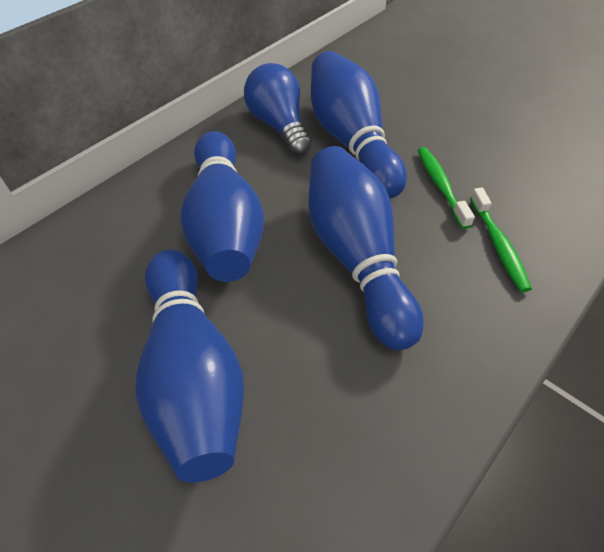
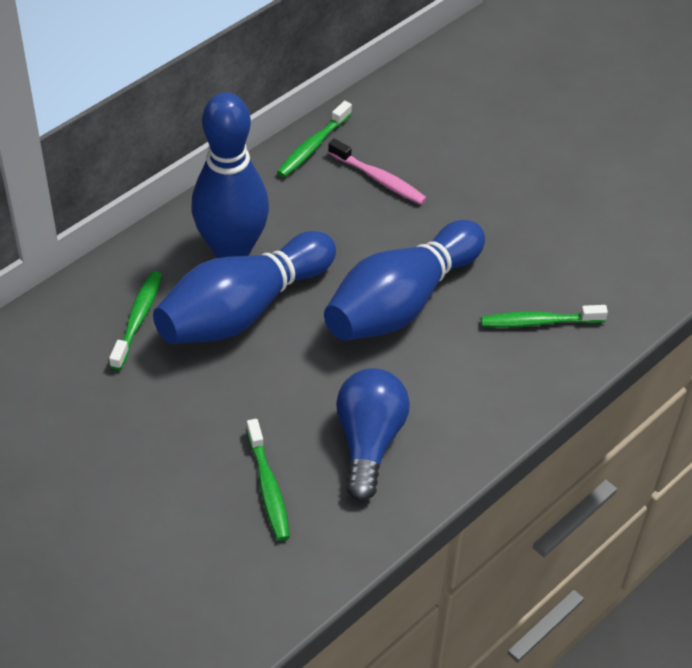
blue bowling pin: 4 -> 3
green toothbrush: 2 -> 4
pink toothbrush: 0 -> 1

